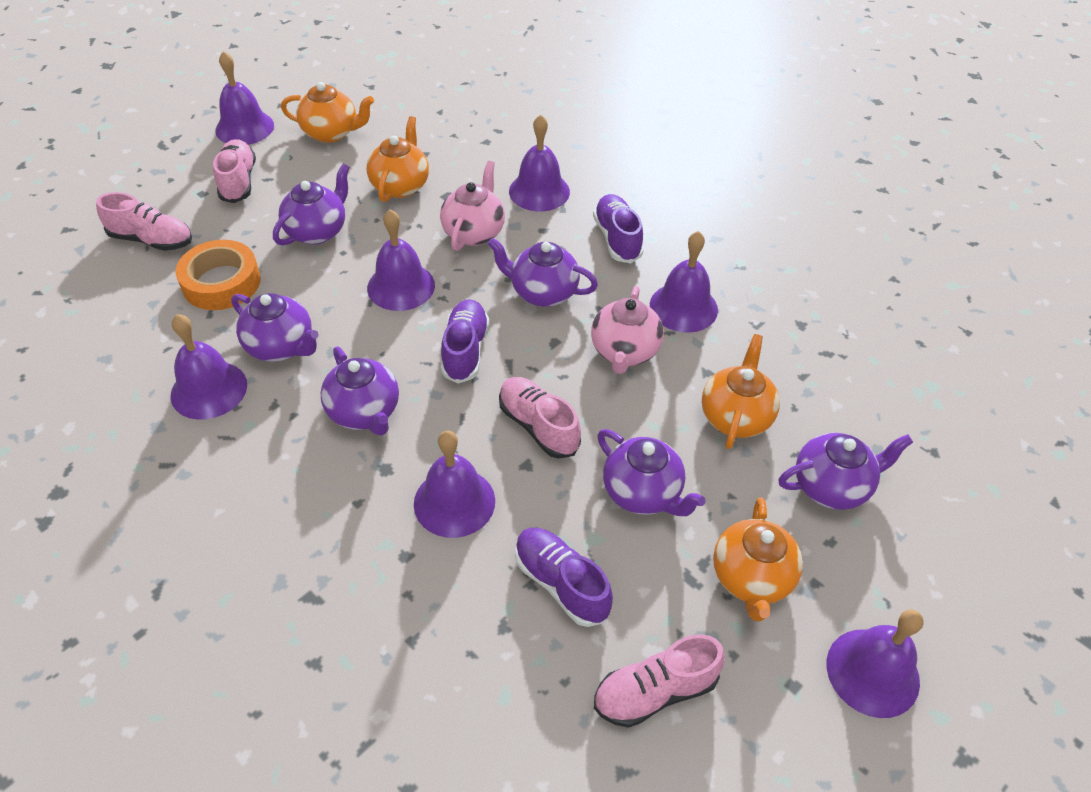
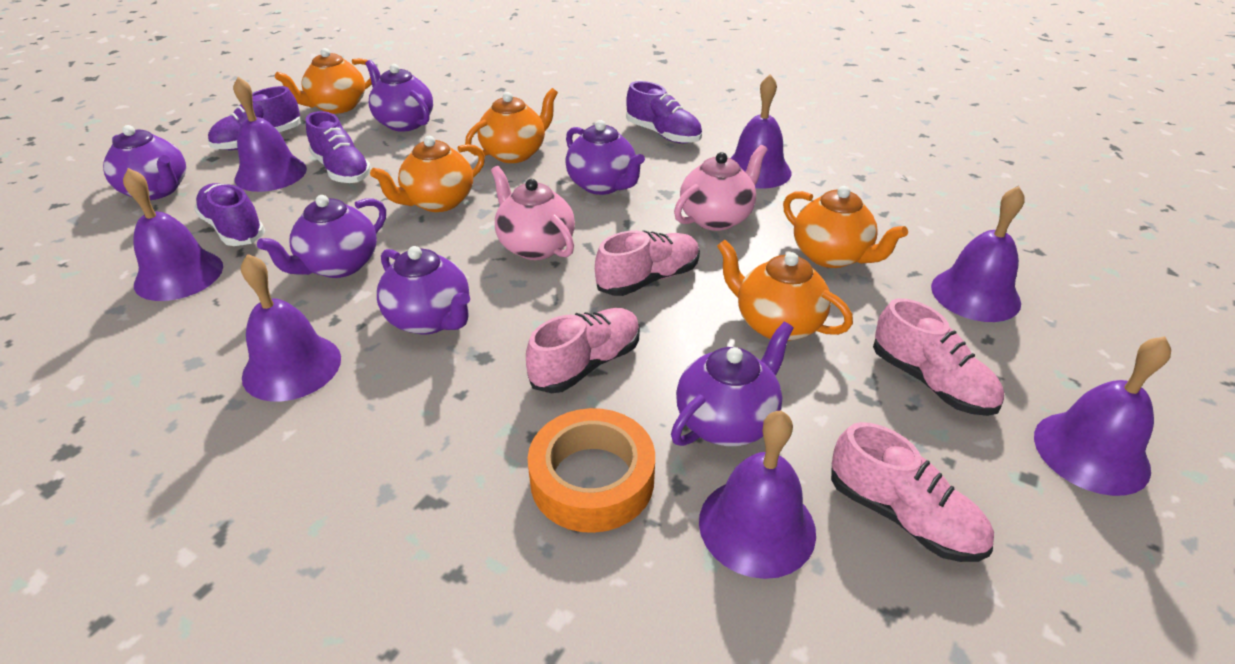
orange teapot: 4 -> 5
purple shoe: 3 -> 4

